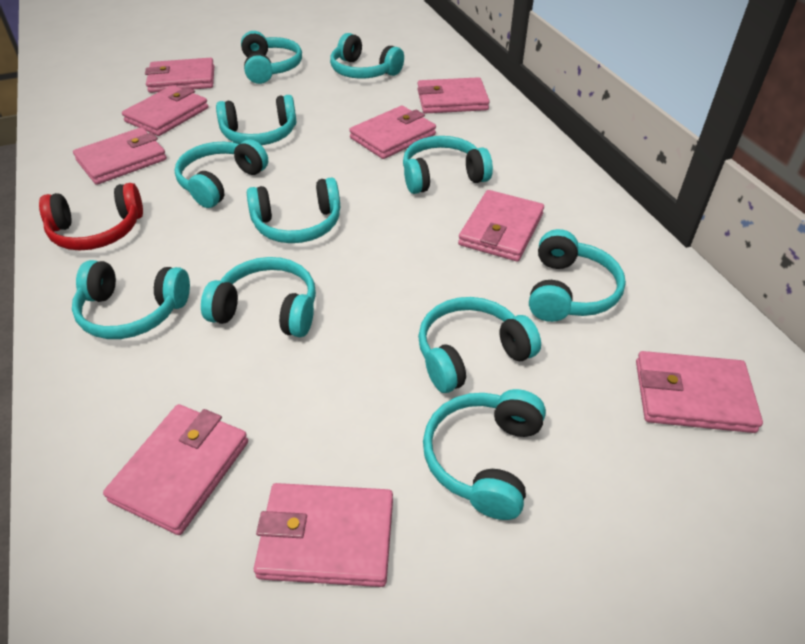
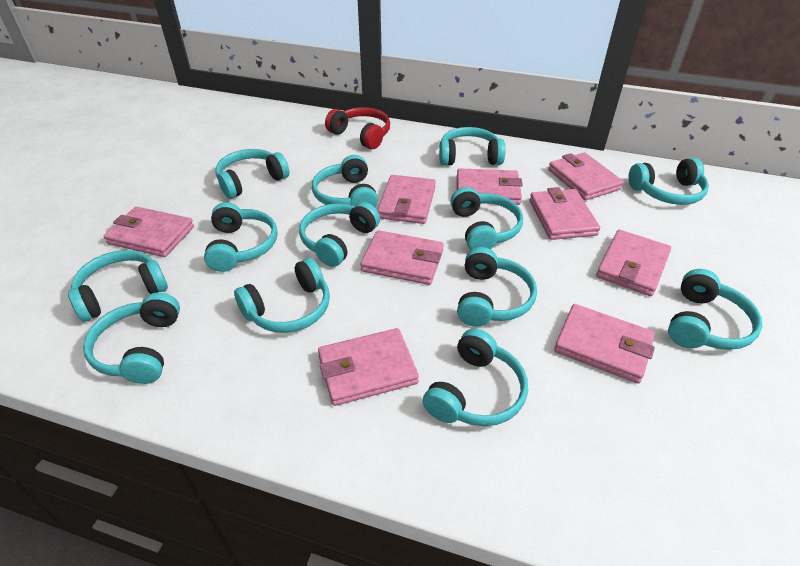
turquoise headphones: 11 -> 13

